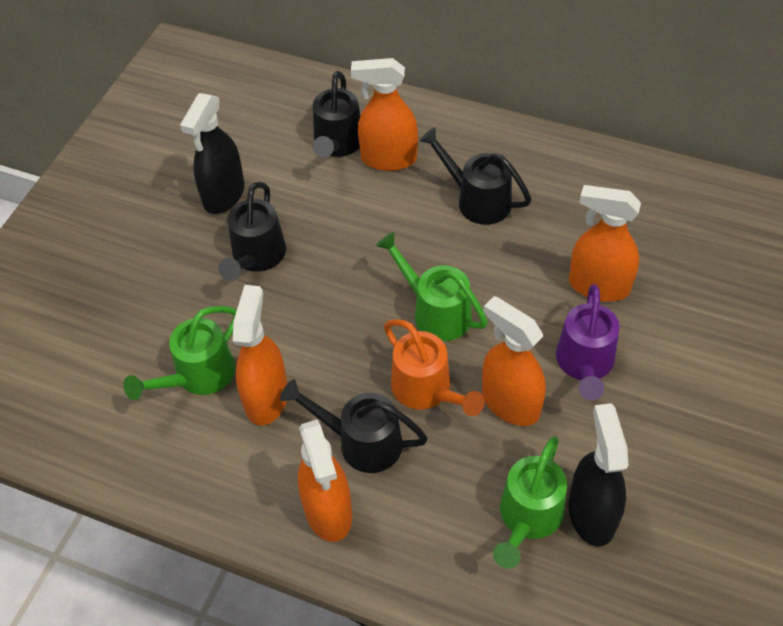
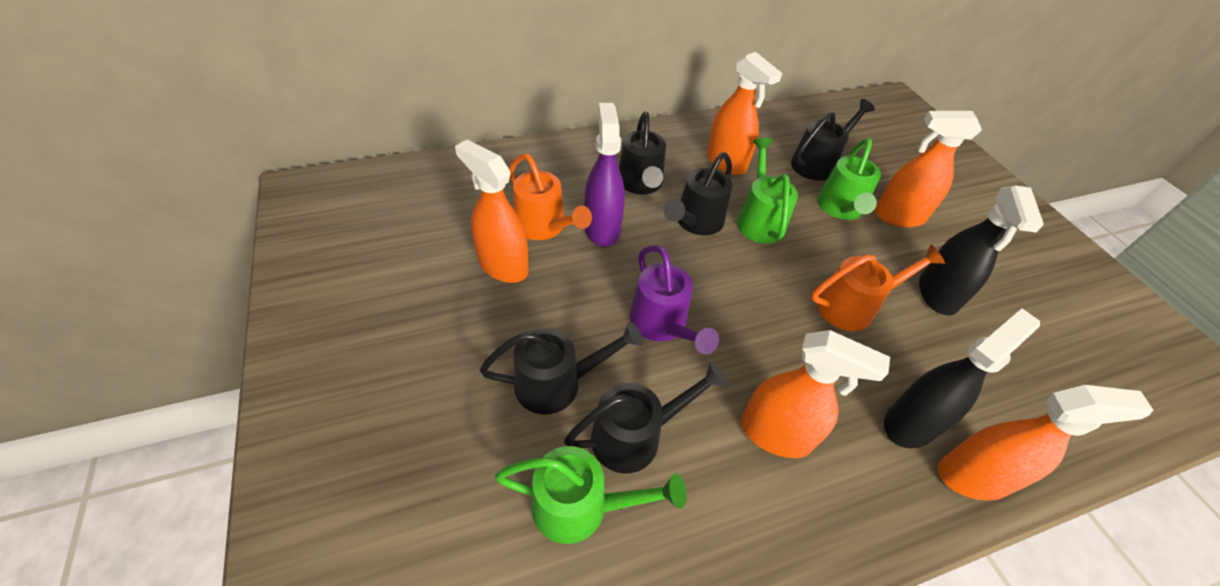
black watering can: 4 -> 5
orange watering can: 1 -> 2
purple spray bottle: 0 -> 1

